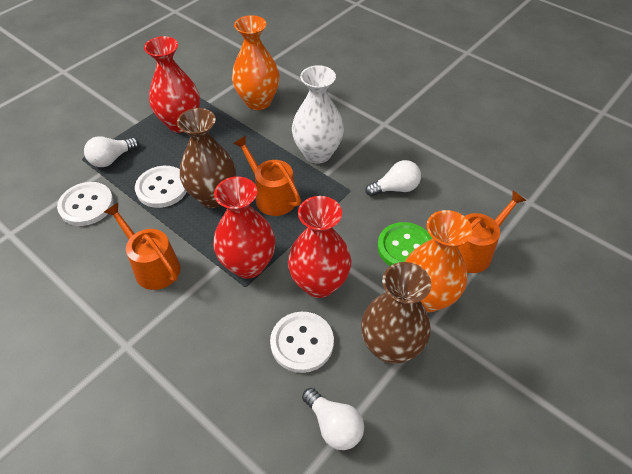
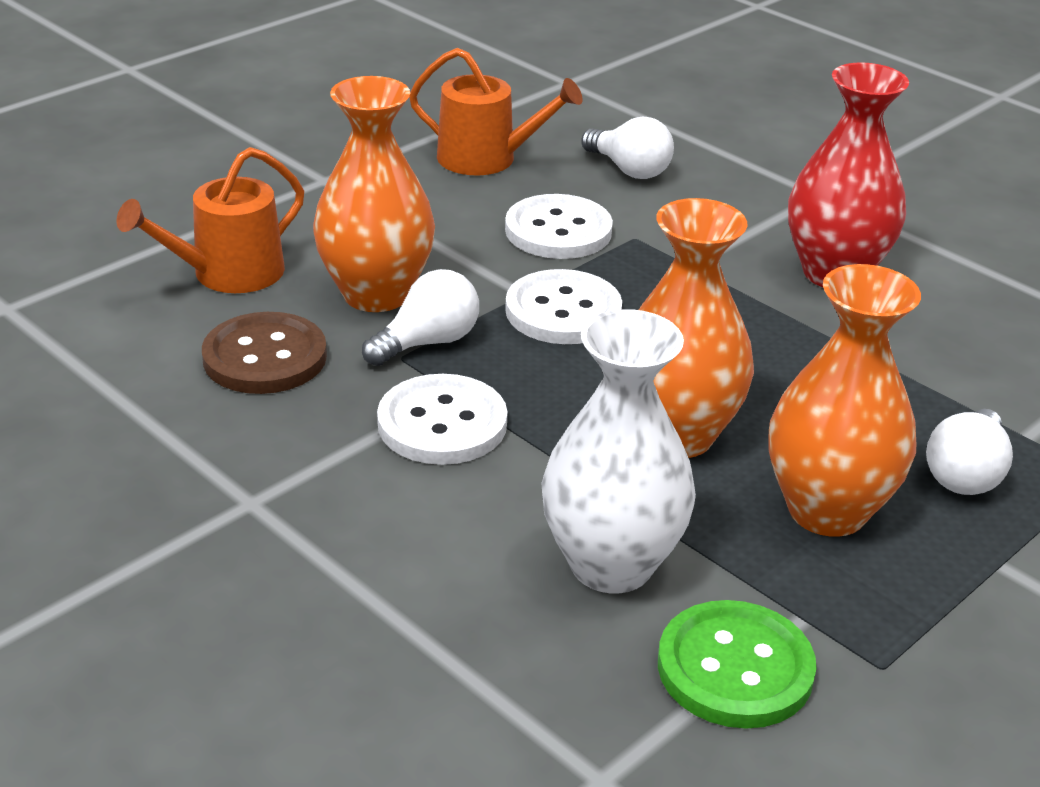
brown button: 0 -> 1
brown vase: 2 -> 0
orange vase: 2 -> 3
orange watering can: 3 -> 2
red vase: 3 -> 1

